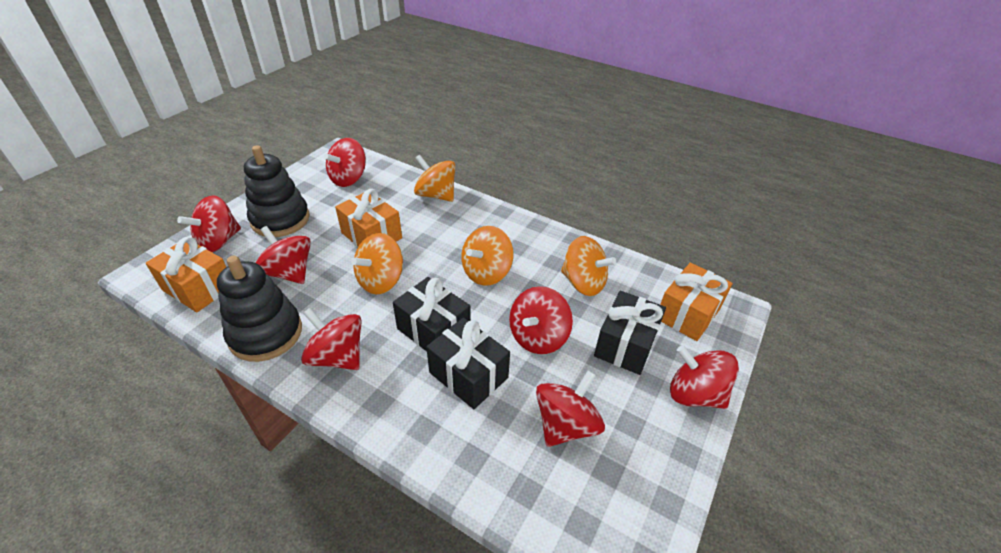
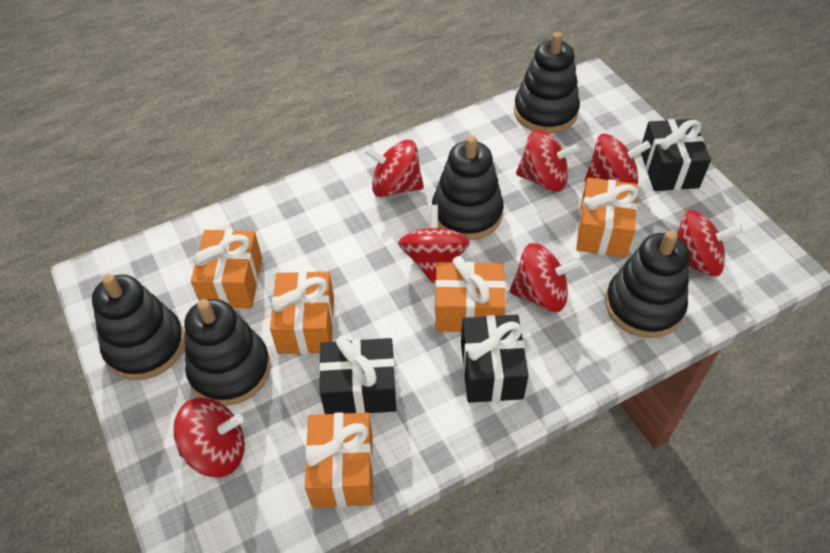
black stacking toy: 2 -> 5
orange gift: 3 -> 5
orange spinning top: 4 -> 0

